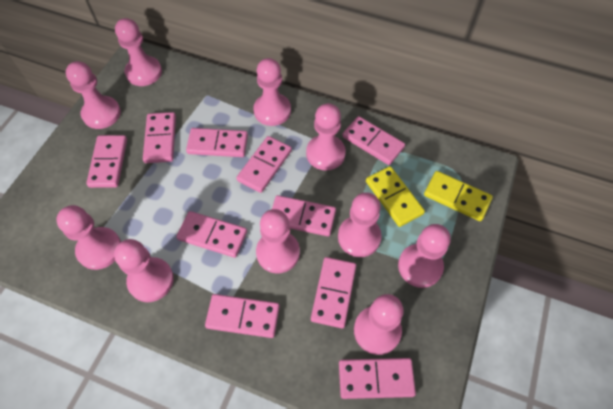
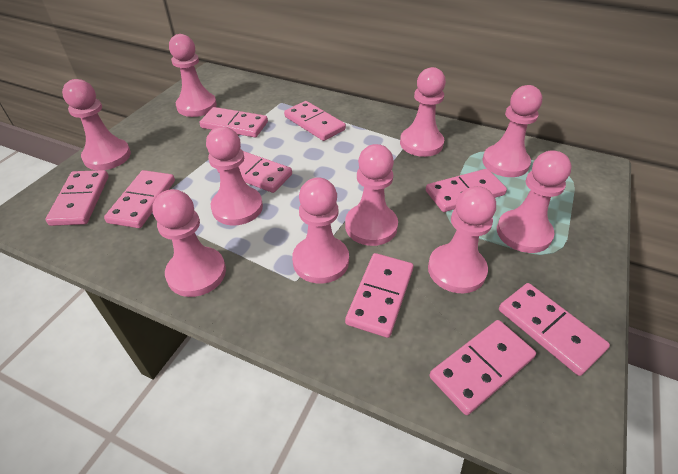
pink domino: 10 -> 9
yellow domino: 2 -> 0

